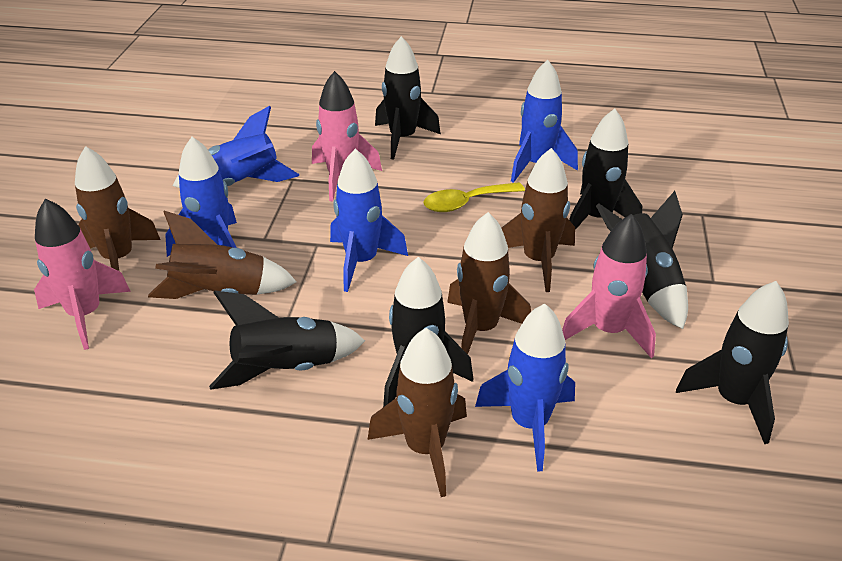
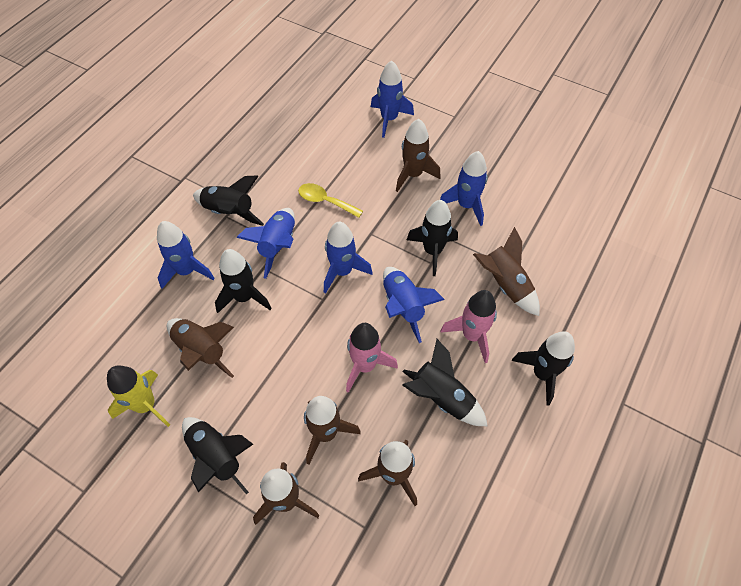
blue rocket: 5 -> 6
brown rocket: 5 -> 6
pink rocket: 3 -> 2
yellow rocket: 0 -> 1

